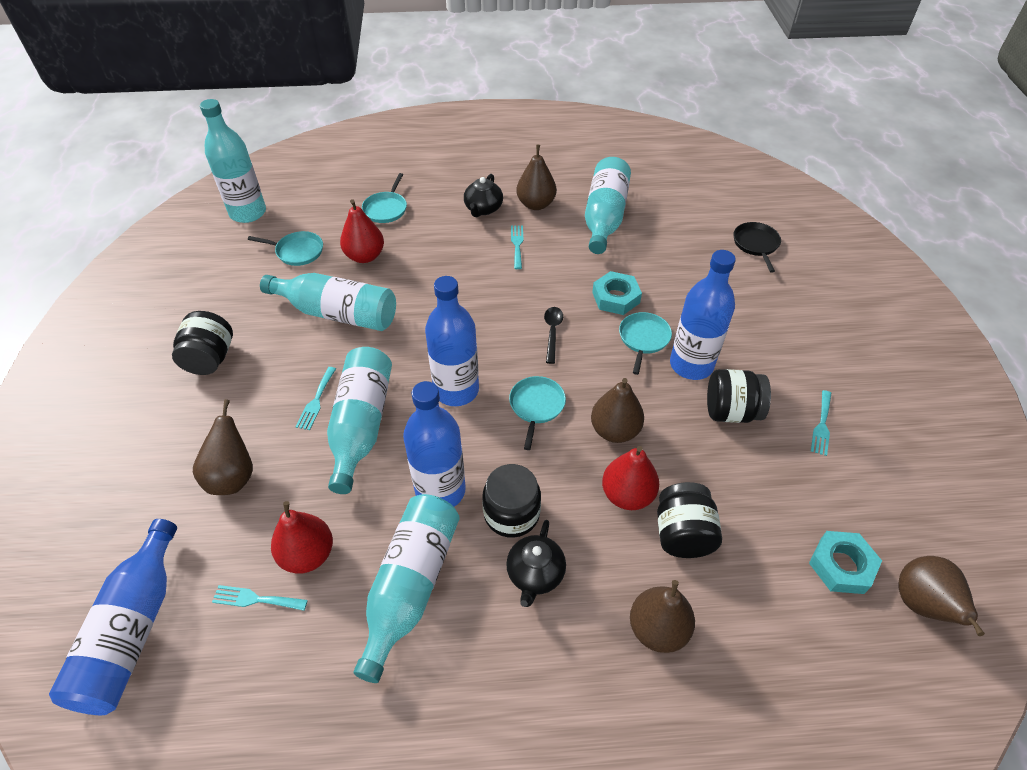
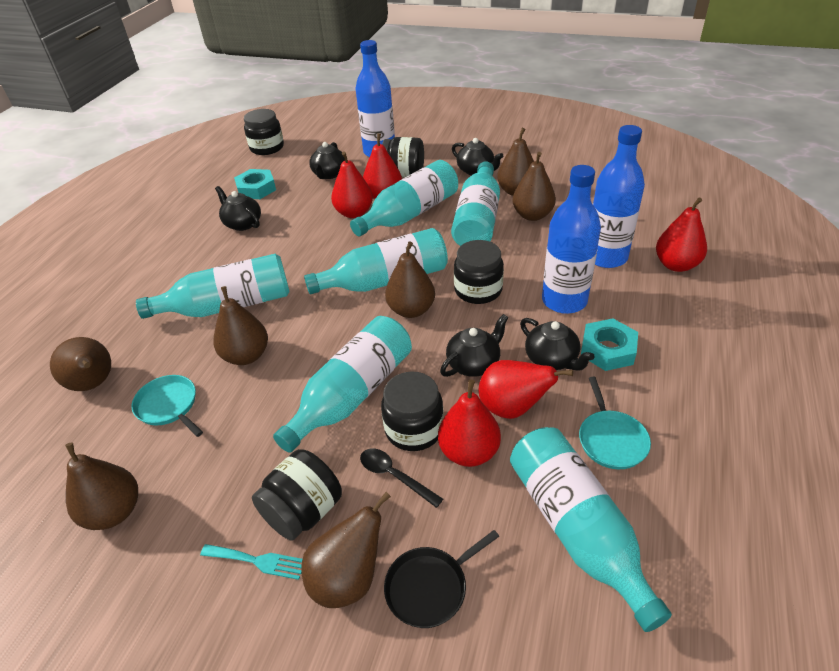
black jar: 4 -> 5
black teapot: 2 -> 5
blue bottle: 4 -> 3
brown pear: 5 -> 7
red pear: 3 -> 5
turquoise bottle: 5 -> 6
turquoise fork: 4 -> 1
turquoise pan: 4 -> 2

